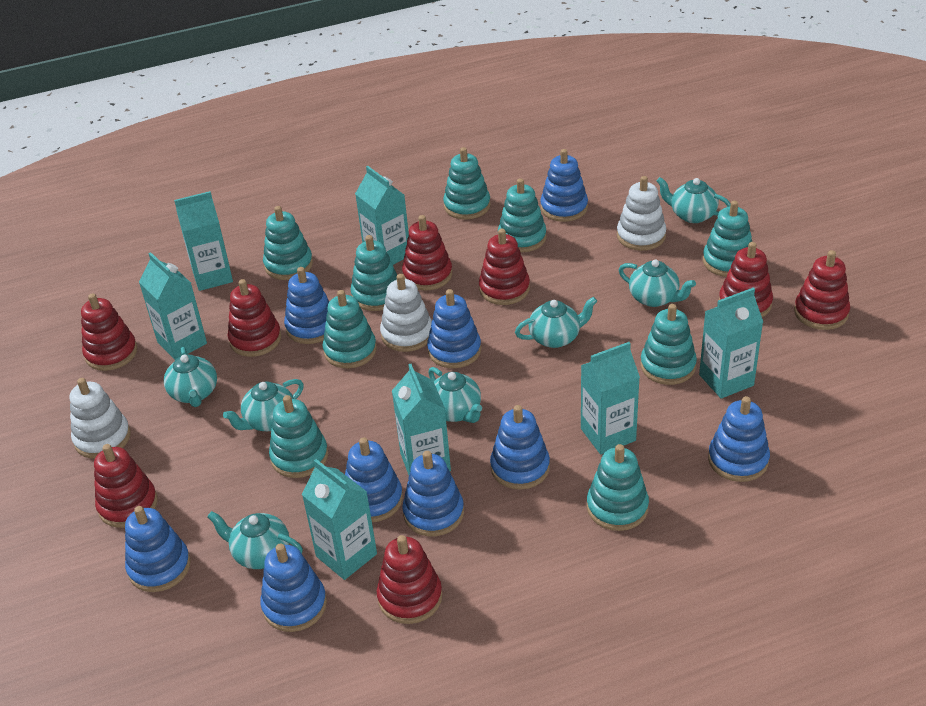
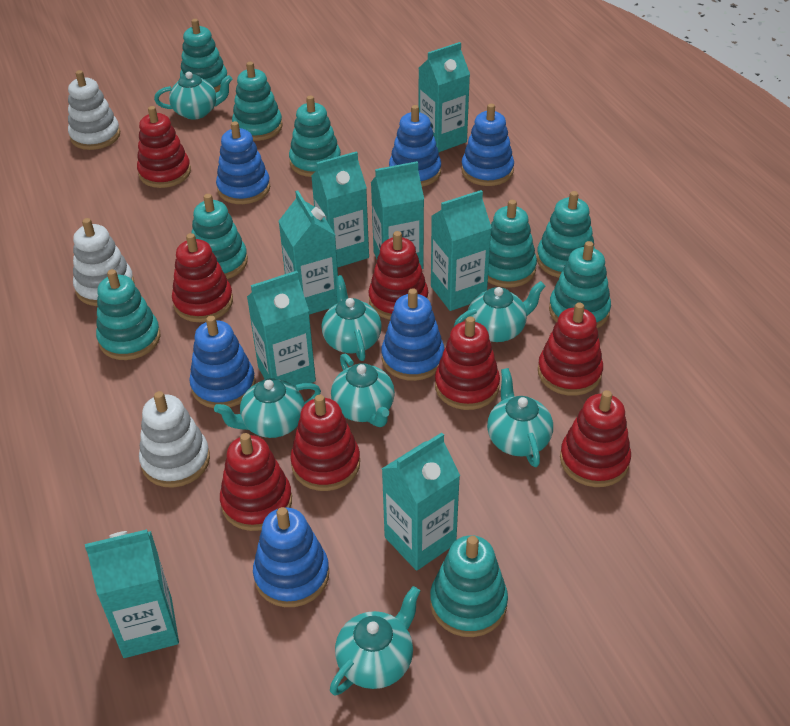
blue stacking toy: 9 -> 6
turquoise carton: 7 -> 8

